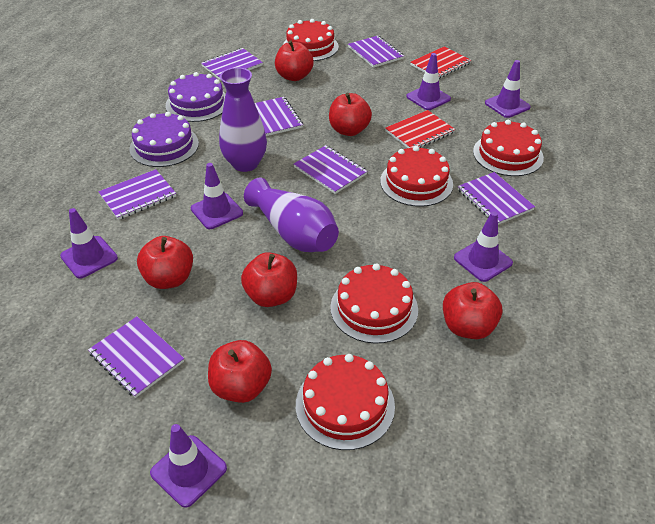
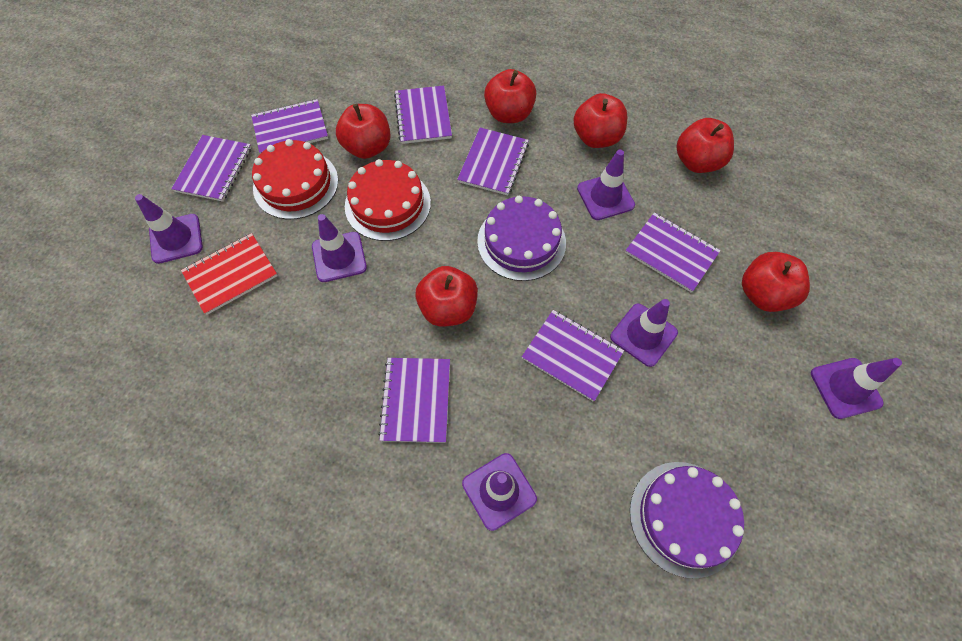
purple vase: 2 -> 0
red cake: 5 -> 2
red notebook: 2 -> 1

